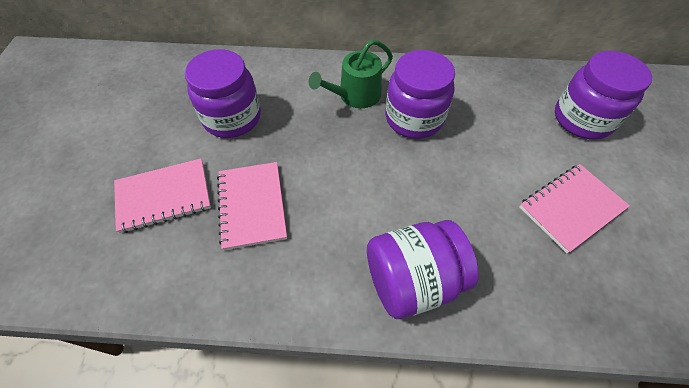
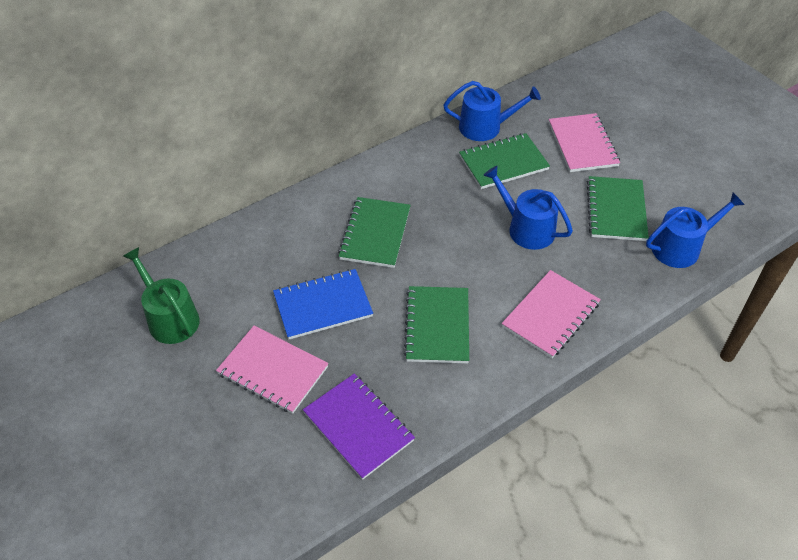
blue notebook: 0 -> 1
blue watering can: 0 -> 3
green notebook: 0 -> 4
purple jar: 4 -> 0
purple notebook: 0 -> 1

